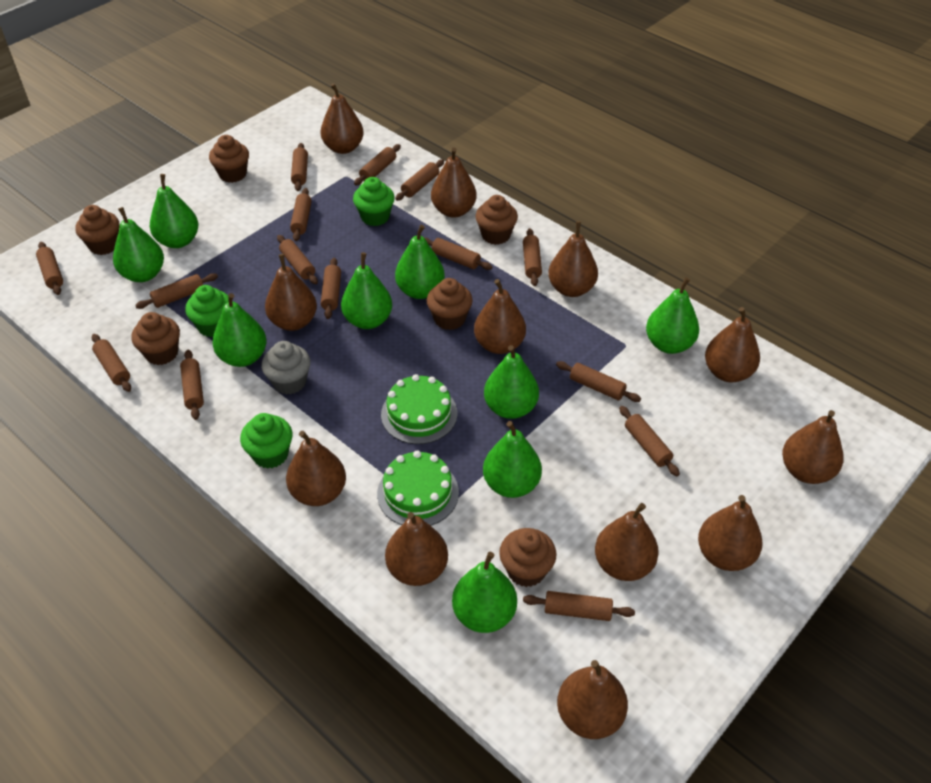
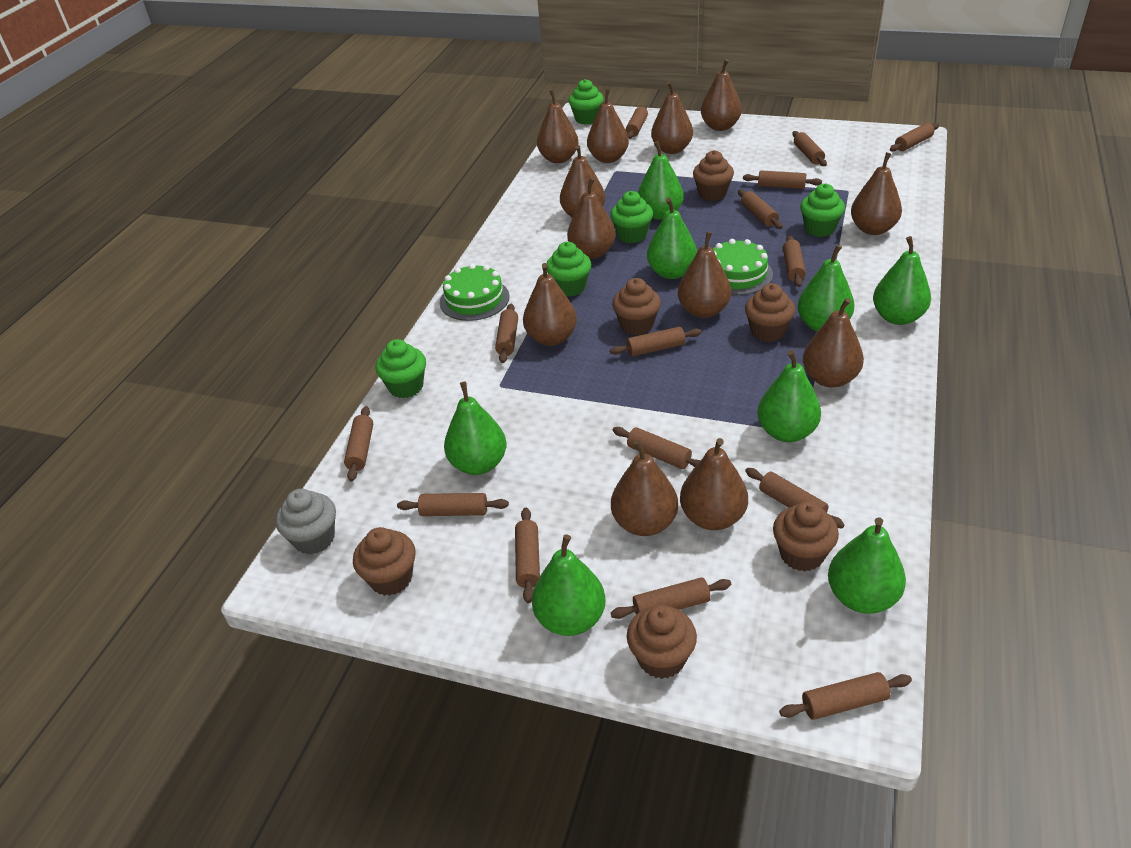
green cupcake: 3 -> 5
green pear: 9 -> 8

